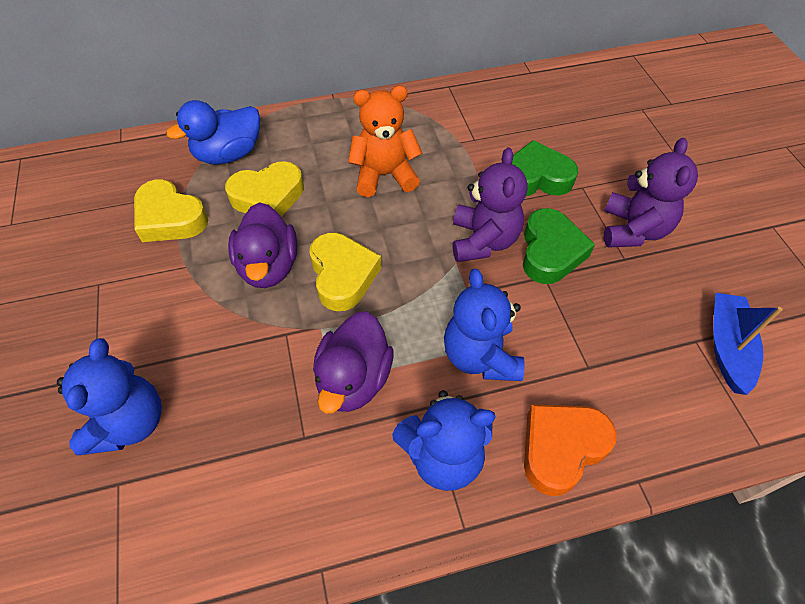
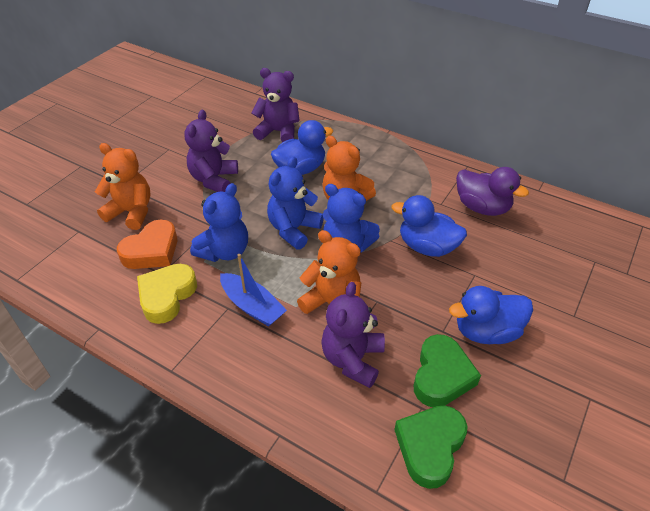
blue duck: 1 -> 3
orange teddy bear: 1 -> 3
purple duck: 2 -> 1
purple teddy bear: 2 -> 3
yellow heart: 3 -> 1

